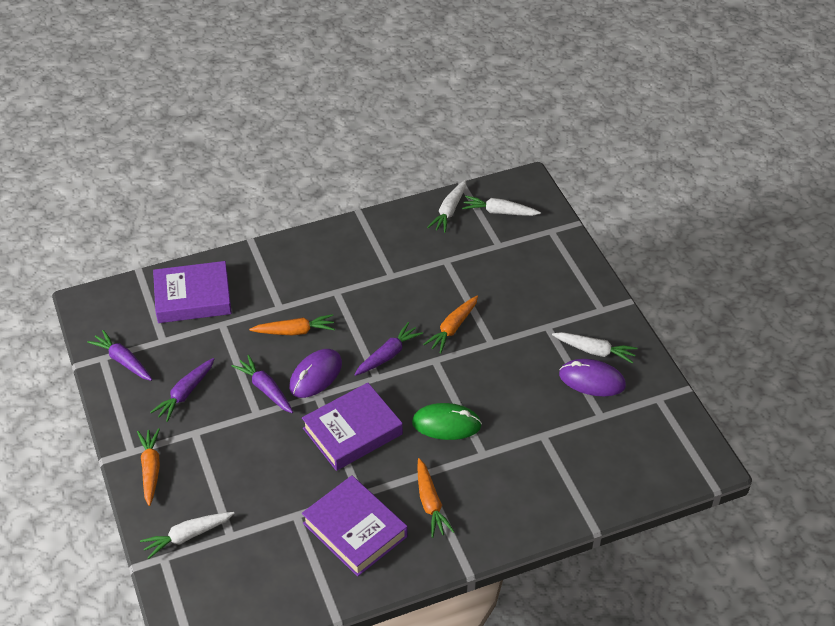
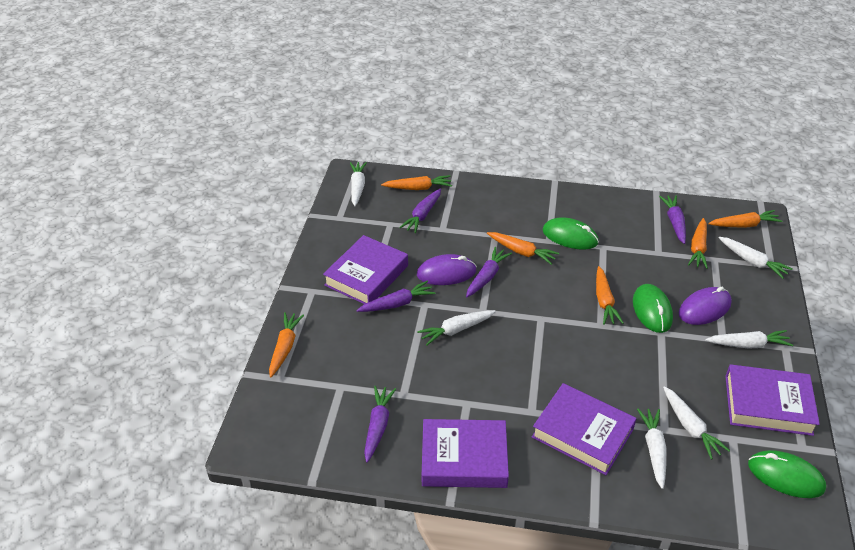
green mouse: 1 -> 3
orange carrot: 4 -> 6
purple book: 3 -> 4
purple carrot: 4 -> 5
white carrot: 4 -> 6

